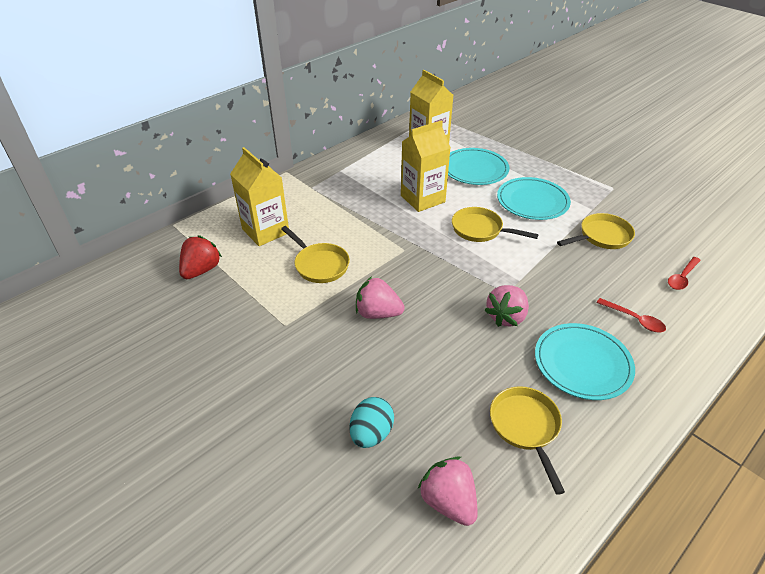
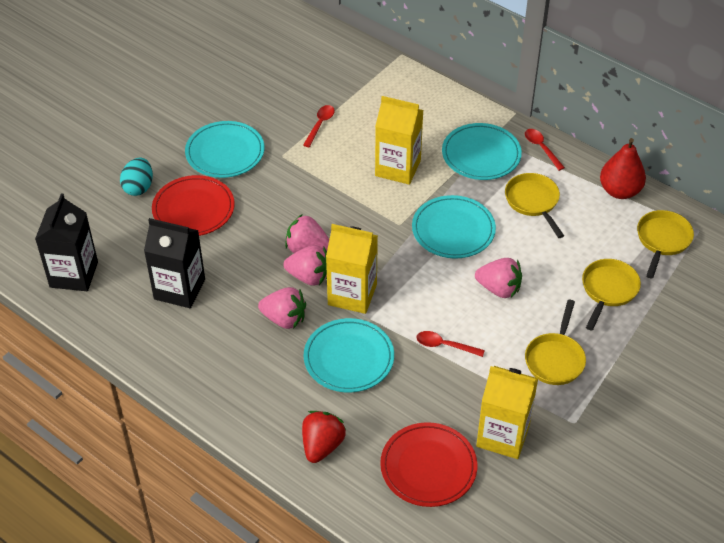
black carton: 0 -> 2
pink strawberry: 3 -> 4
red pear: 0 -> 1
red plate: 0 -> 2
red spoon: 2 -> 3
turquoise plate: 3 -> 4

